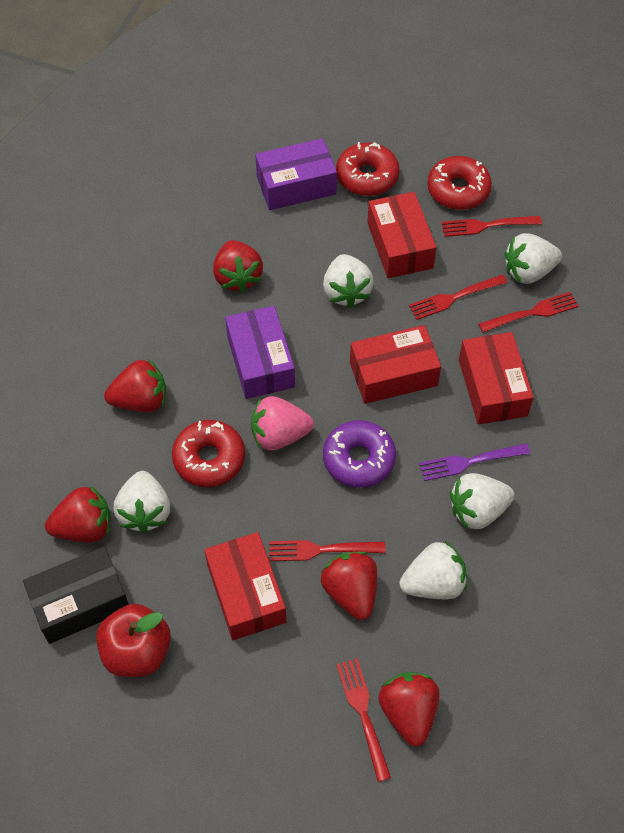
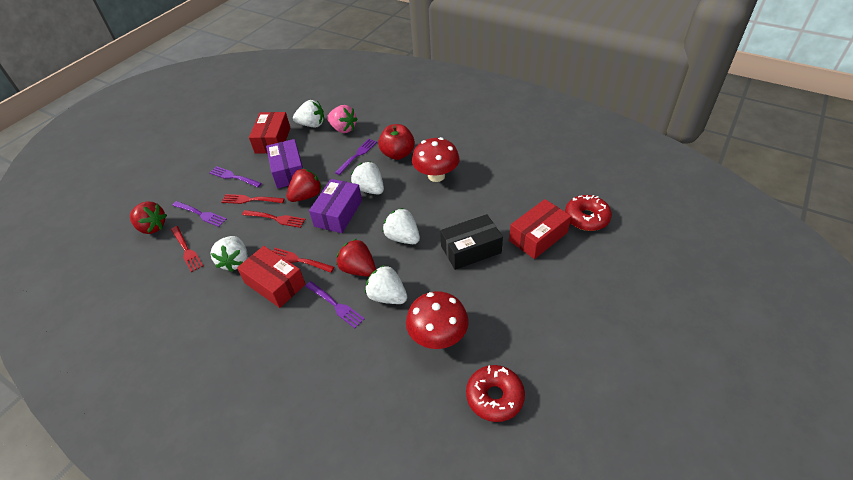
purple donut: 1 -> 0
purple fork: 1 -> 4
red box: 4 -> 3
red donut: 3 -> 2
red fork: 5 -> 4
red mushroom: 0 -> 2
red strawberry: 5 -> 3

